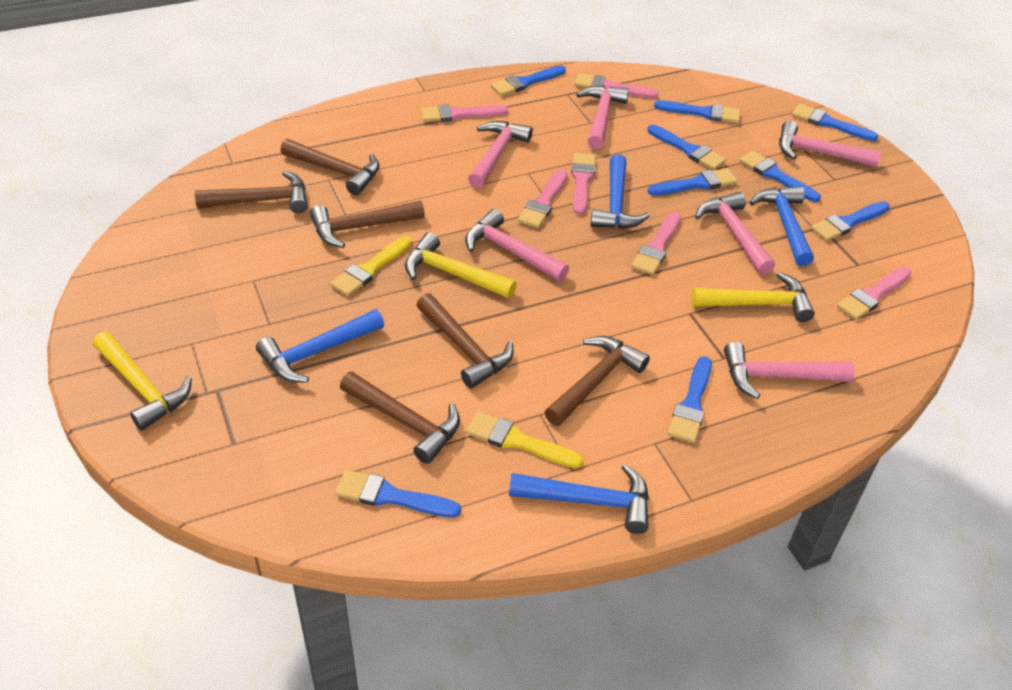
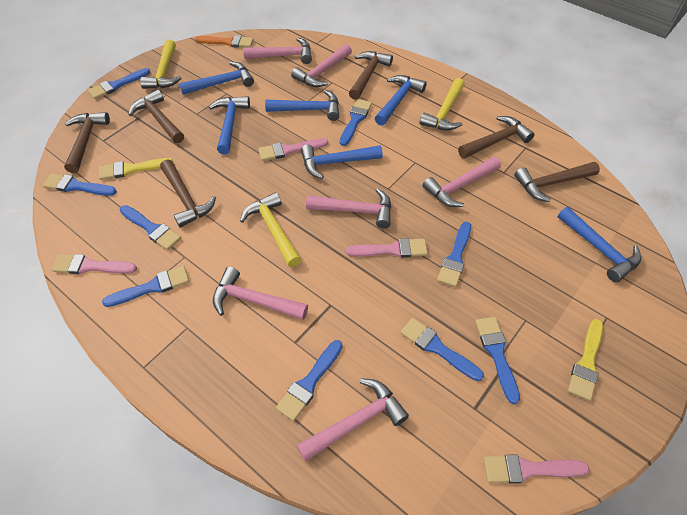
blue hammer: 4 -> 6
orange brush: 0 -> 1
pink brush: 6 -> 4

